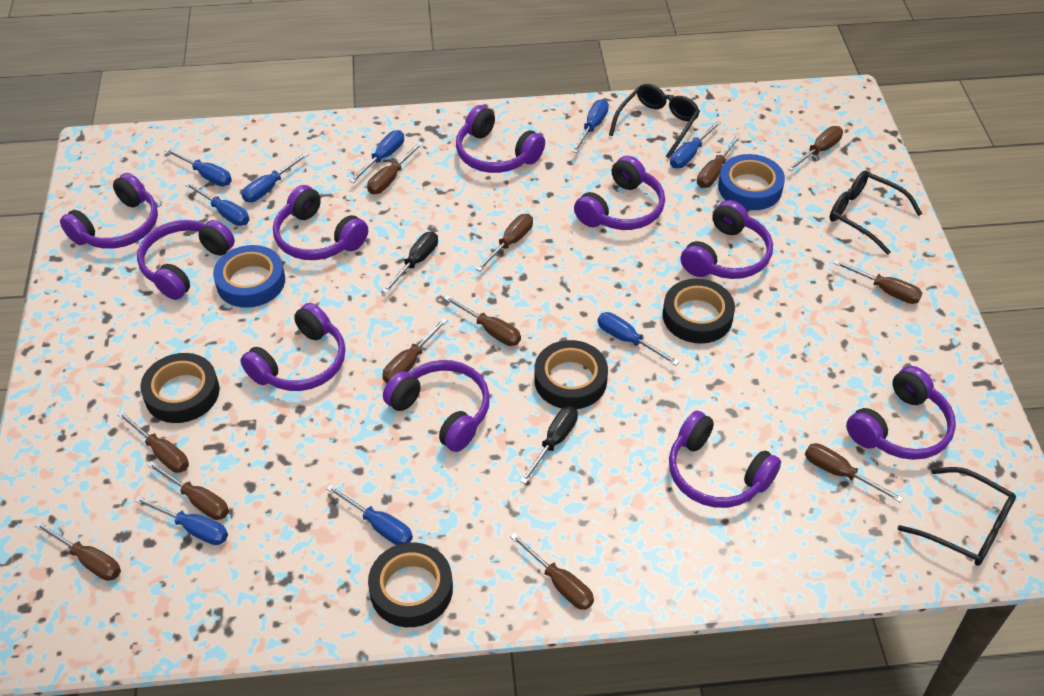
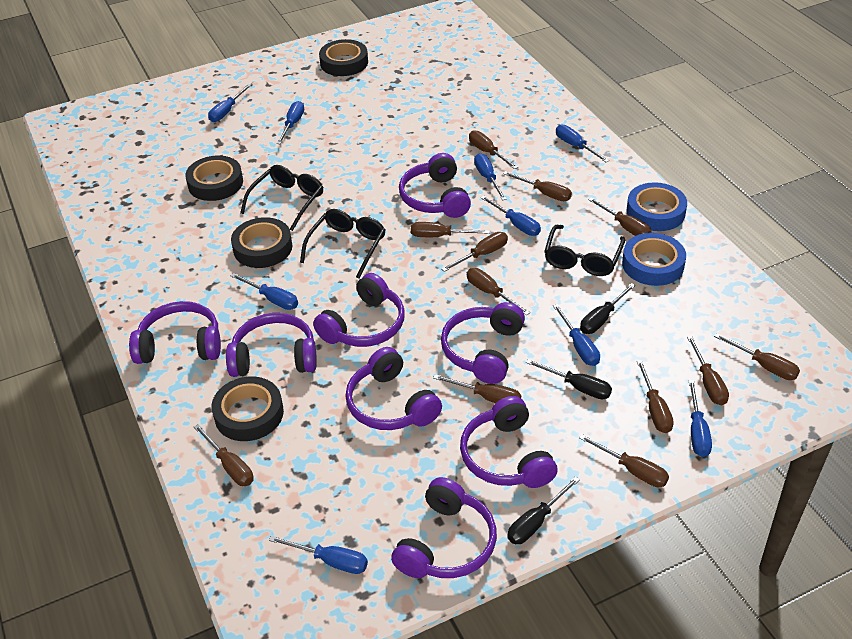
black screwdriver: 2 -> 3
purple headphones: 10 -> 8

